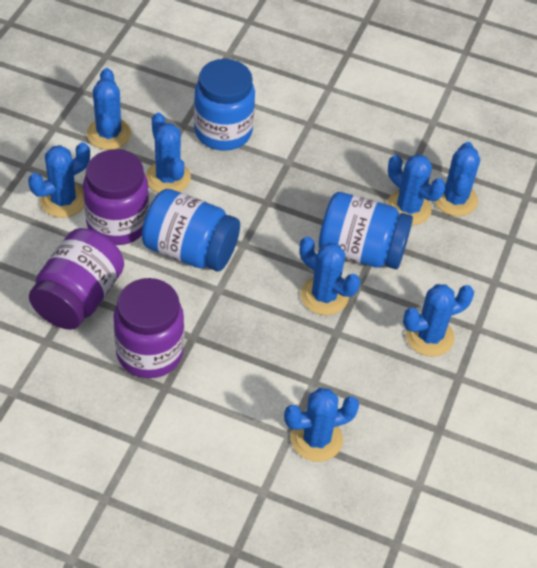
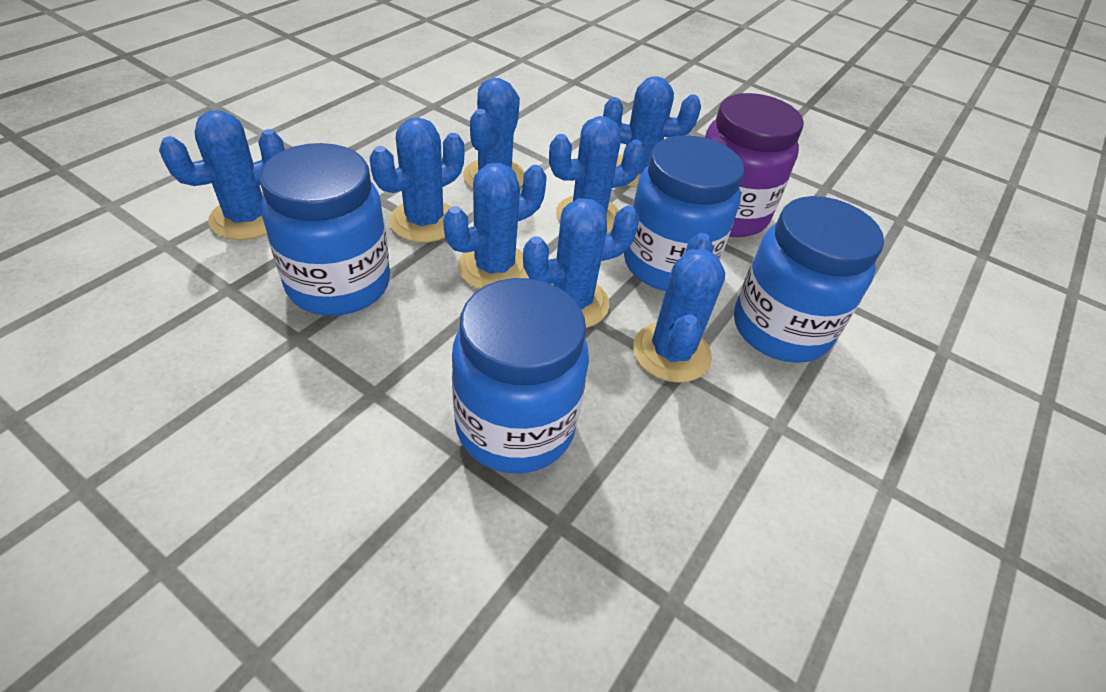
blue jar: 3 -> 4
purple jar: 3 -> 1

